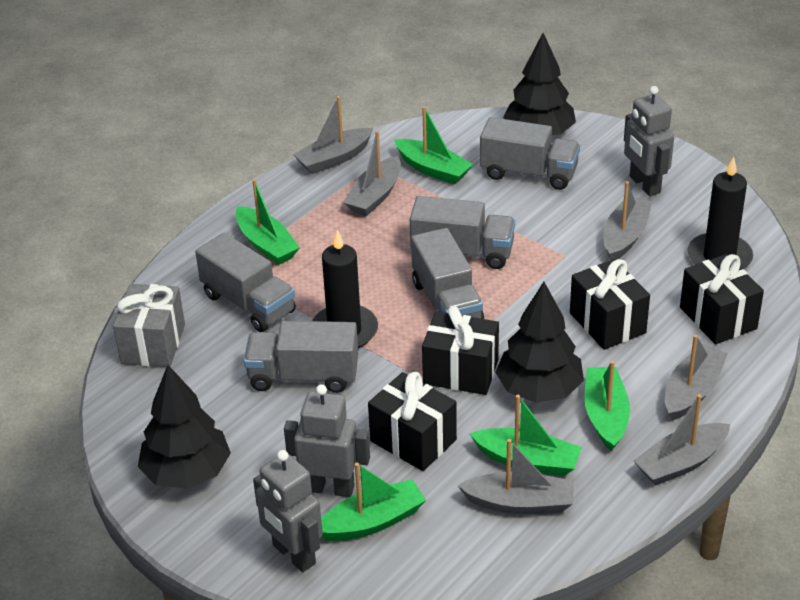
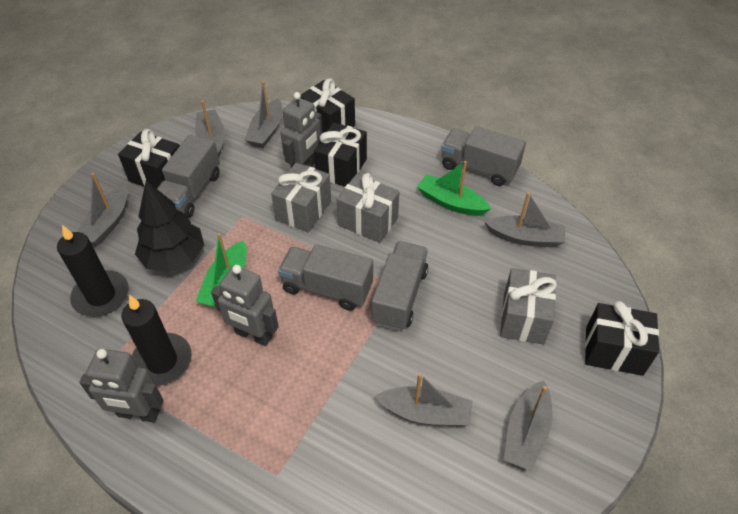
black tree: 3 -> 1
green boat: 5 -> 2
grey gift: 1 -> 3
grey truck: 5 -> 4

